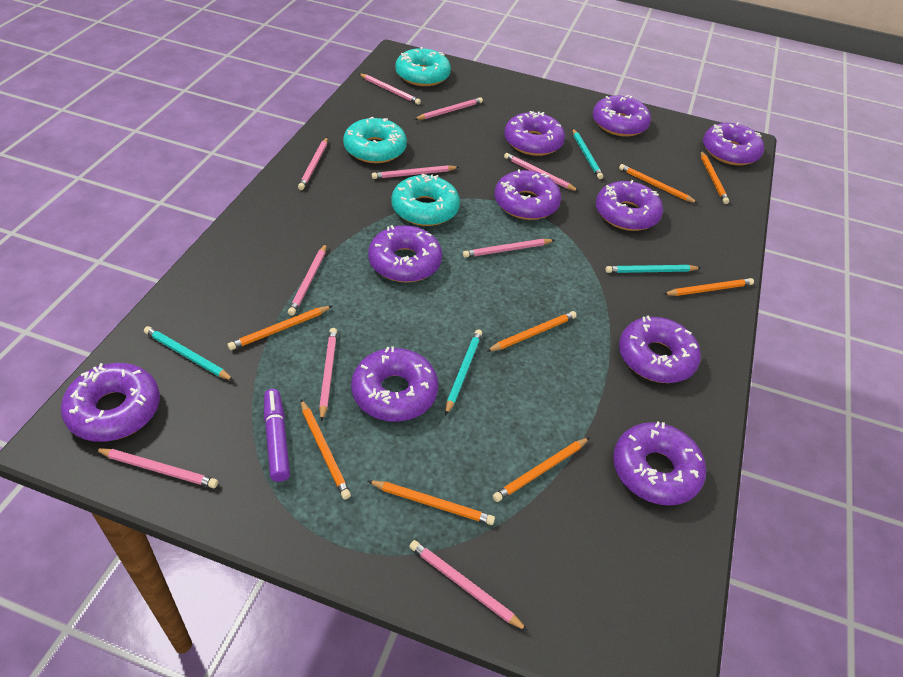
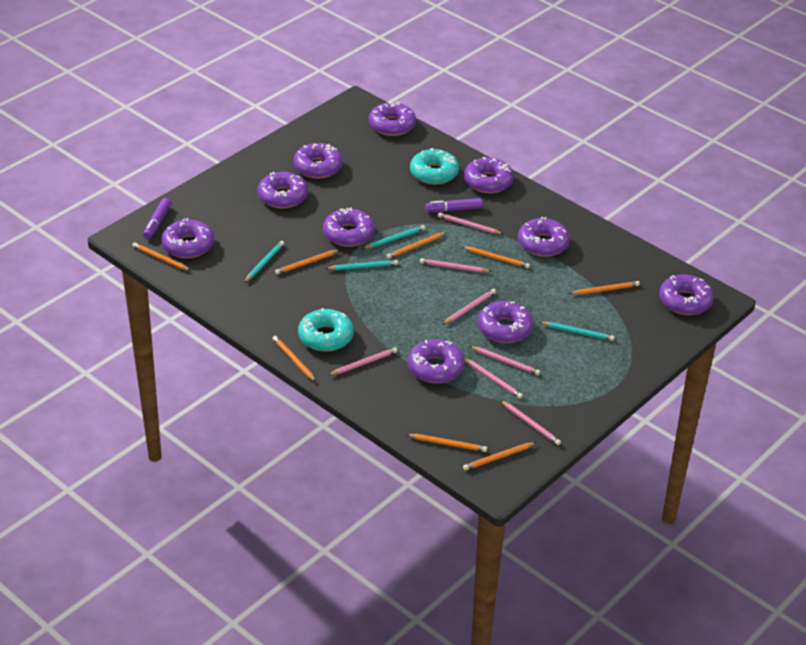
pink pencil: 10 -> 7
purple marker: 1 -> 2
turquoise donut: 3 -> 2

